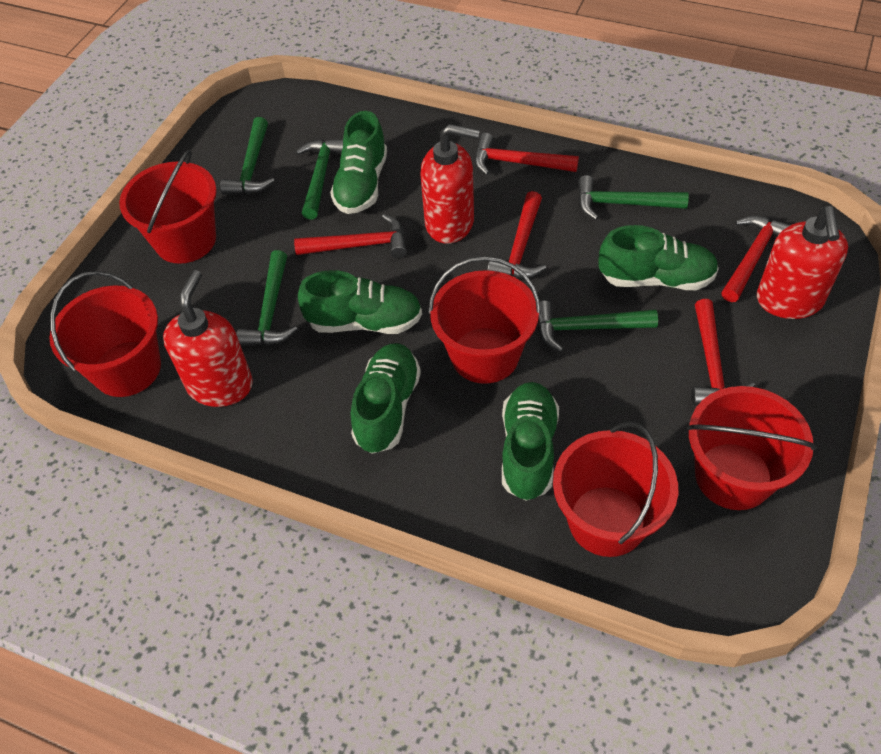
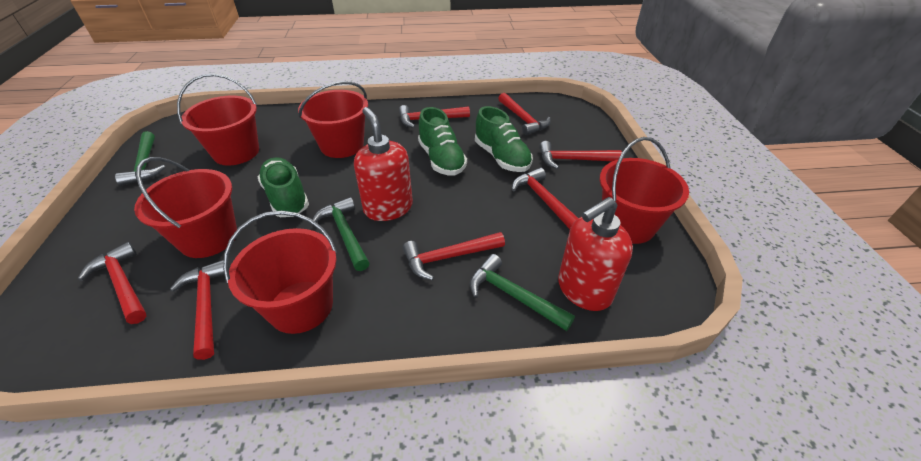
green hammer: 5 -> 3
green shoe: 5 -> 3
red hammer: 5 -> 7
red soap dispenser: 3 -> 2

